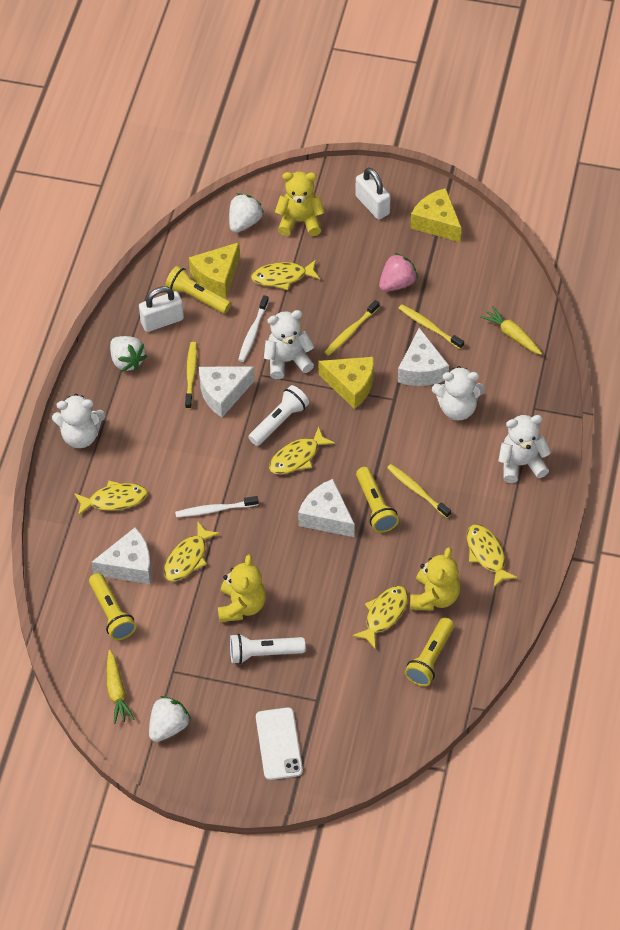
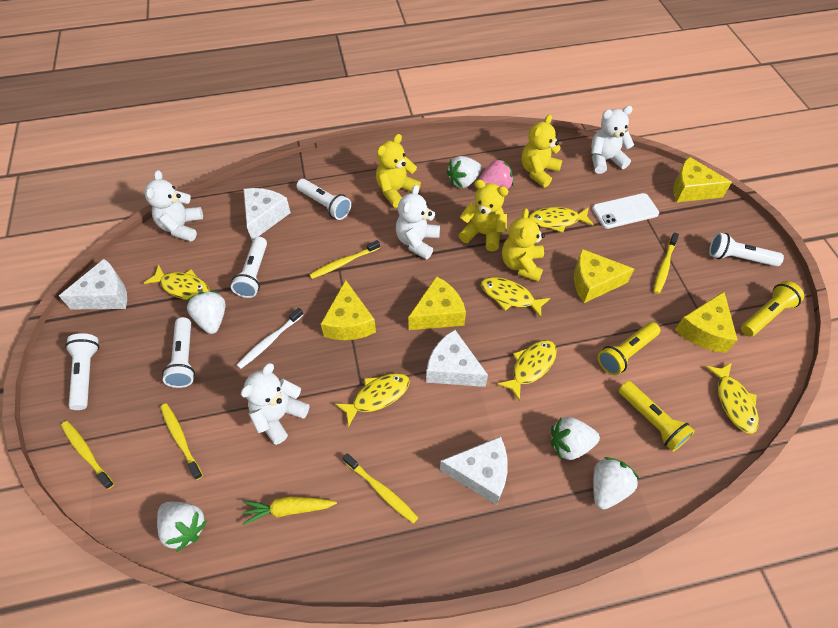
white flashlight: 2 -> 5
white padlock: 2 -> 0
white strawberry: 3 -> 5
white toothbrush: 2 -> 1
yellow carrot: 2 -> 1
yellow cheese: 3 -> 5
yellow flashlight: 4 -> 3
yellow teddy bear: 3 -> 4
yellow toothbrush: 4 -> 5

